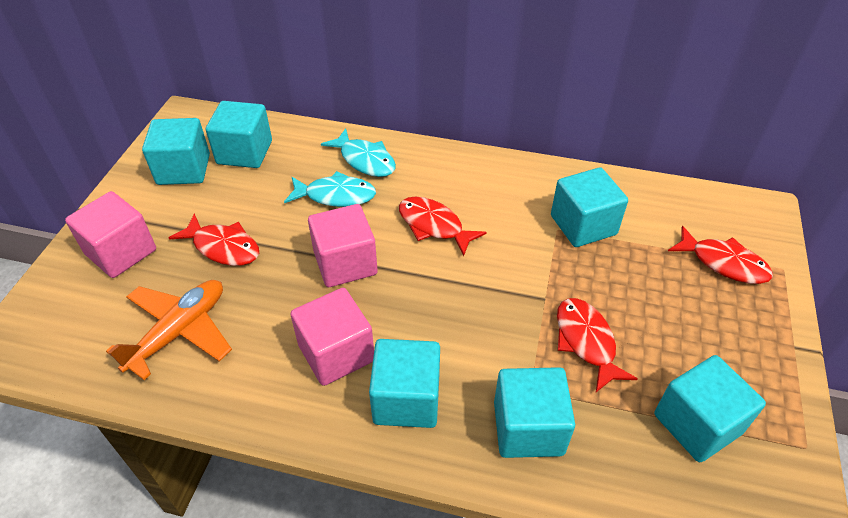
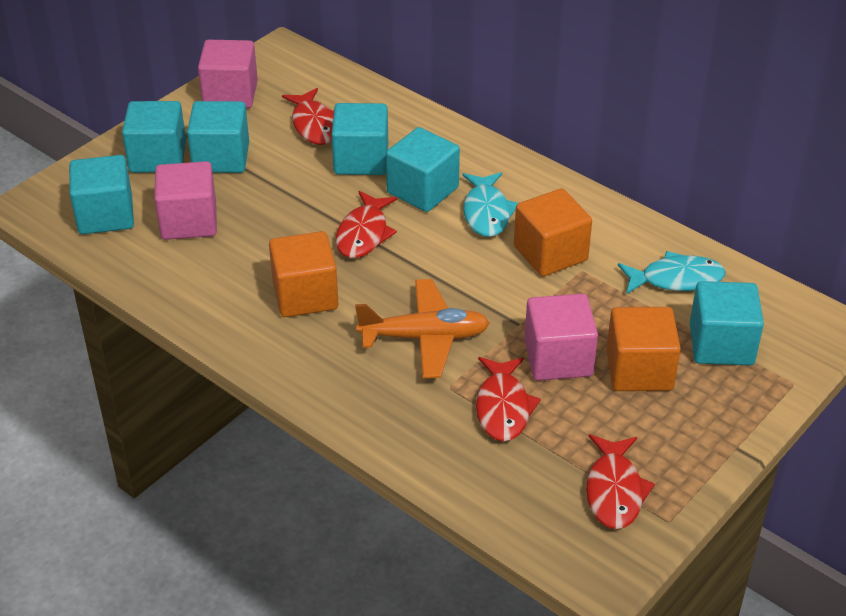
orange cube: 0 -> 3

